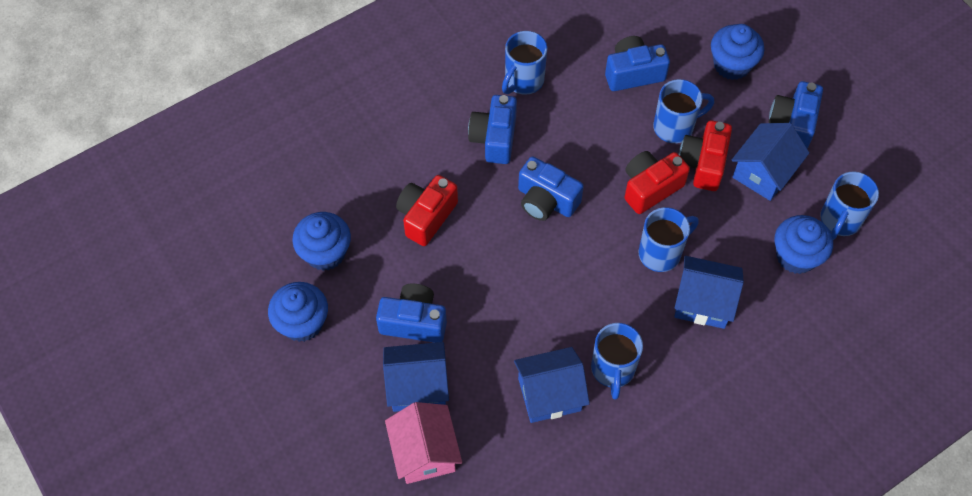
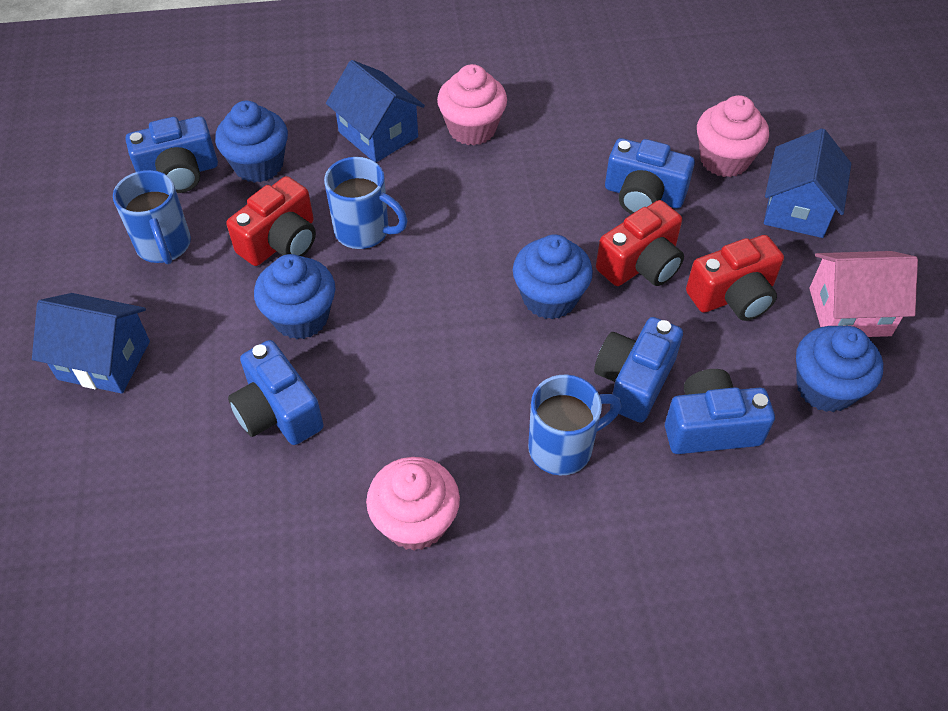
blue house: 4 -> 3
blue mug: 5 -> 3
pink cupcake: 0 -> 3

